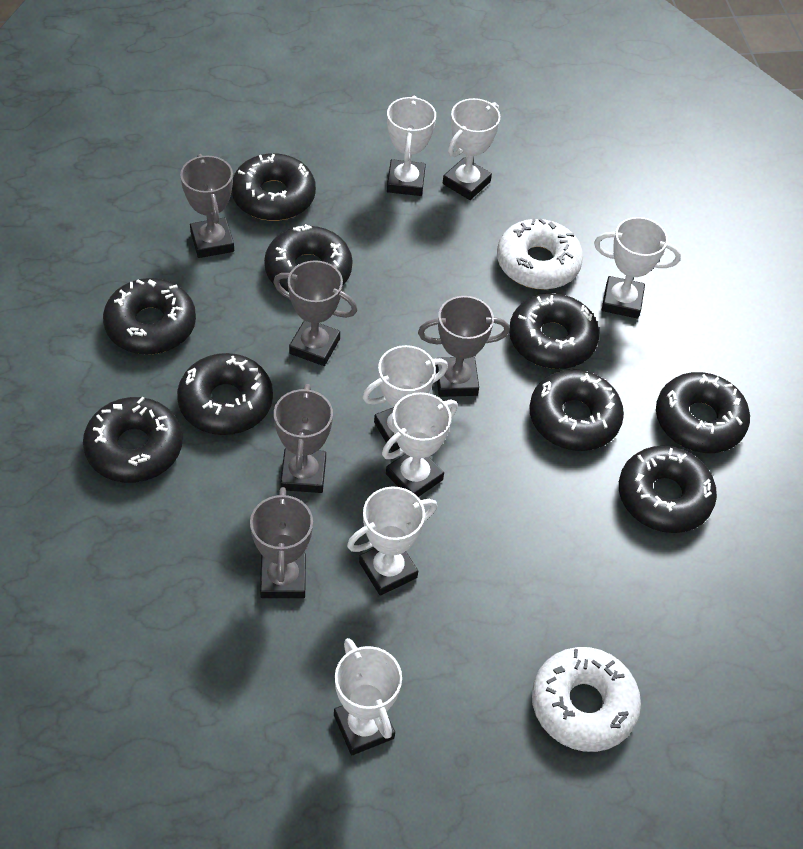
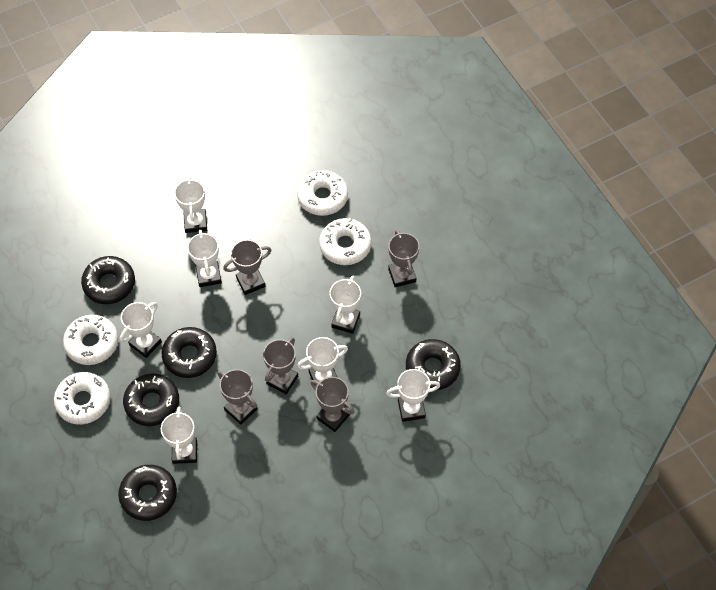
black donut: 9 -> 5
white donut: 2 -> 4

